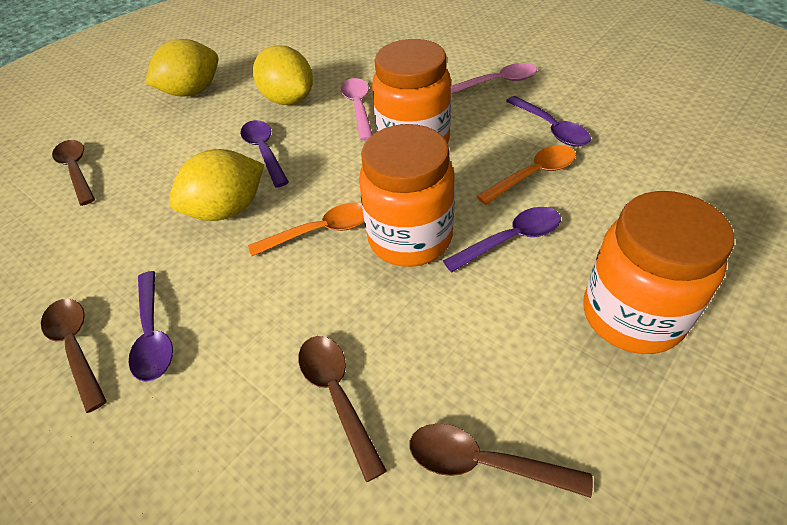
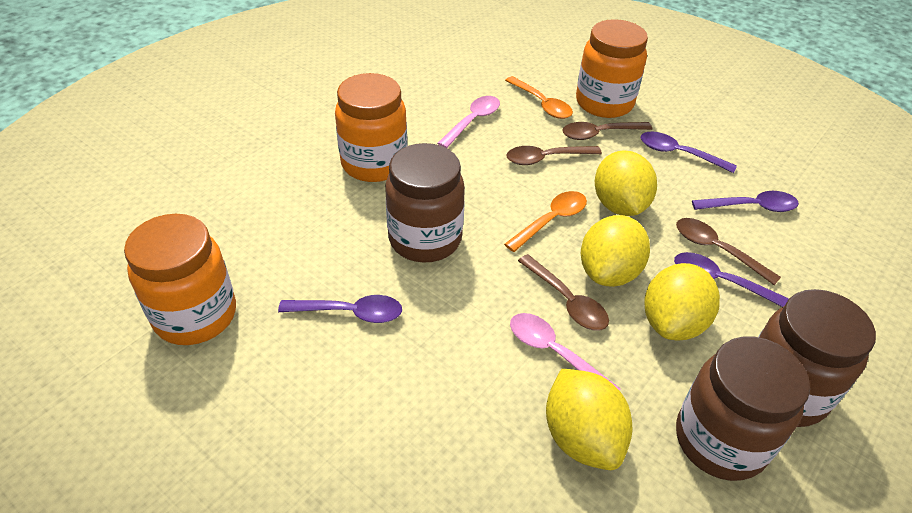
brown jar: 0 -> 3
yellow lemon: 3 -> 4

